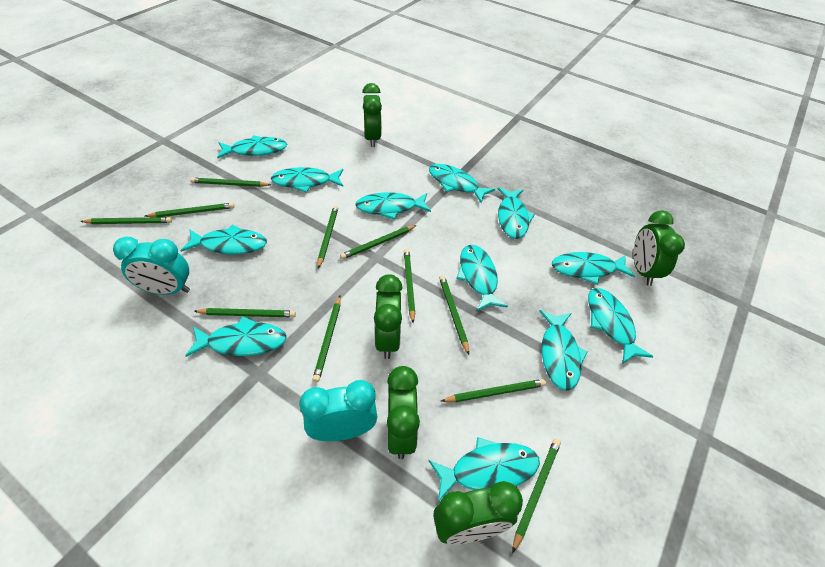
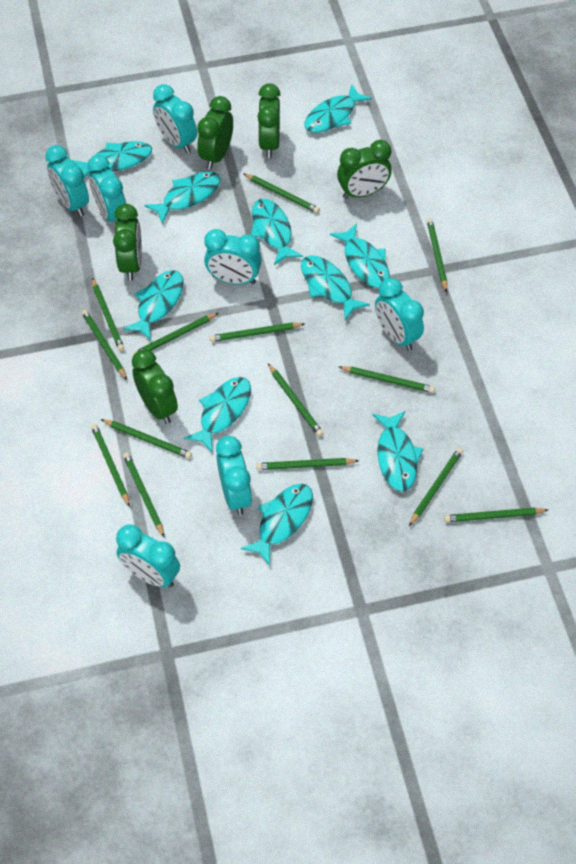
green pencil: 11 -> 14
turquoise clock: 2 -> 7
turquoise fish: 12 -> 10

